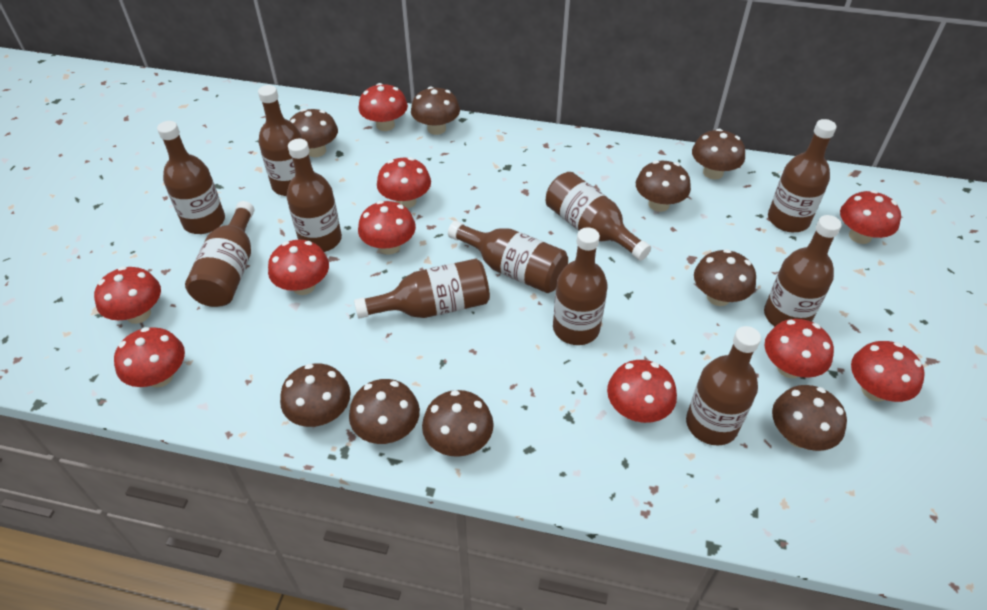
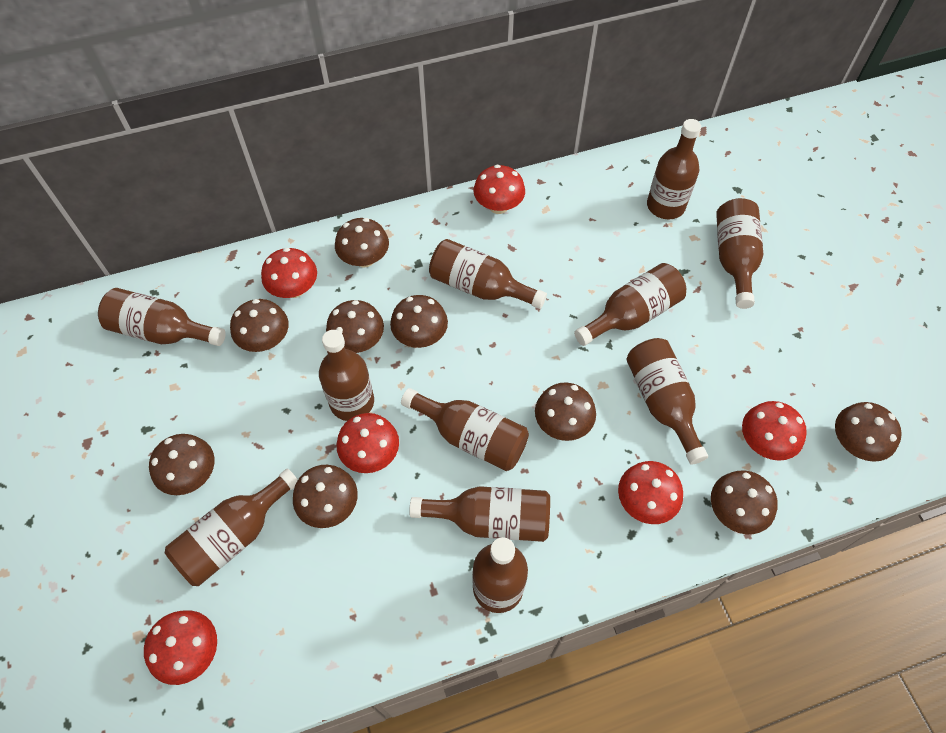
red mushroom: 10 -> 6

